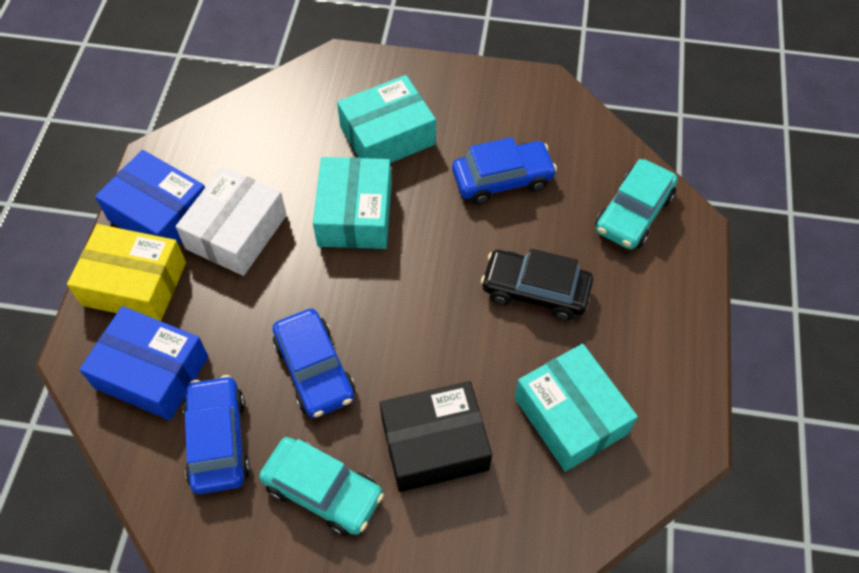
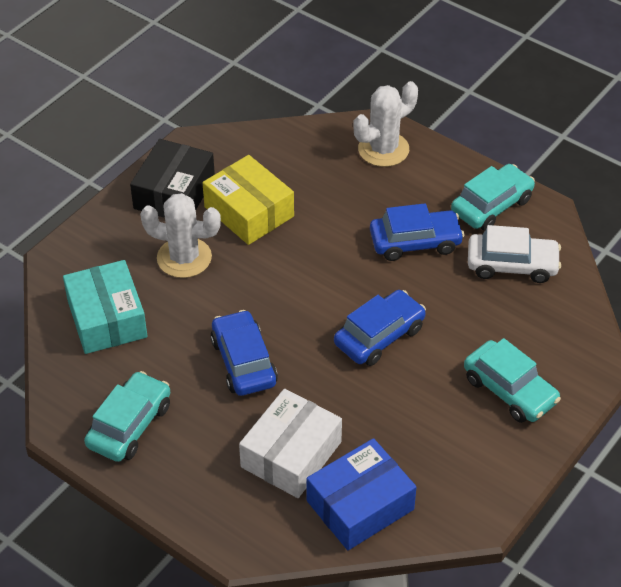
black car: 1 -> 0
blue box: 2 -> 1
turquoise box: 3 -> 1
turquoise car: 2 -> 3
white cactus: 0 -> 2
white car: 0 -> 1

